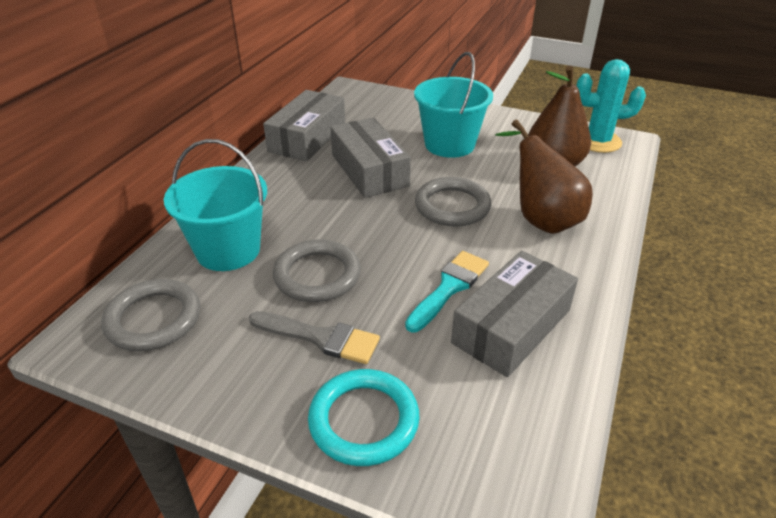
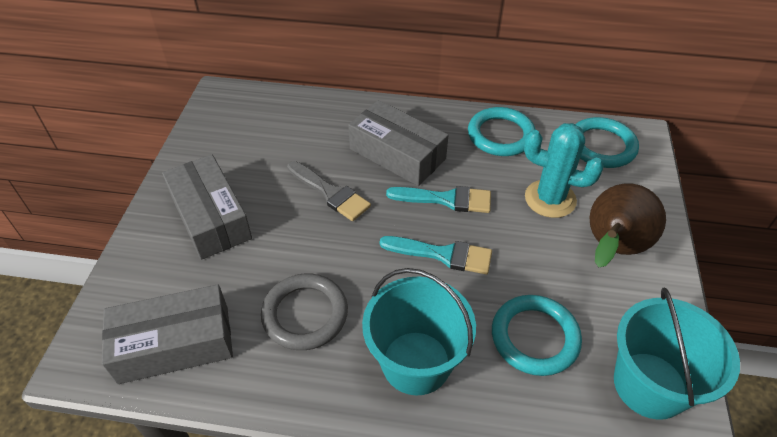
brown pear: 2 -> 1
grey ring: 3 -> 1
turquoise brush: 1 -> 2
turquoise ring: 1 -> 3

